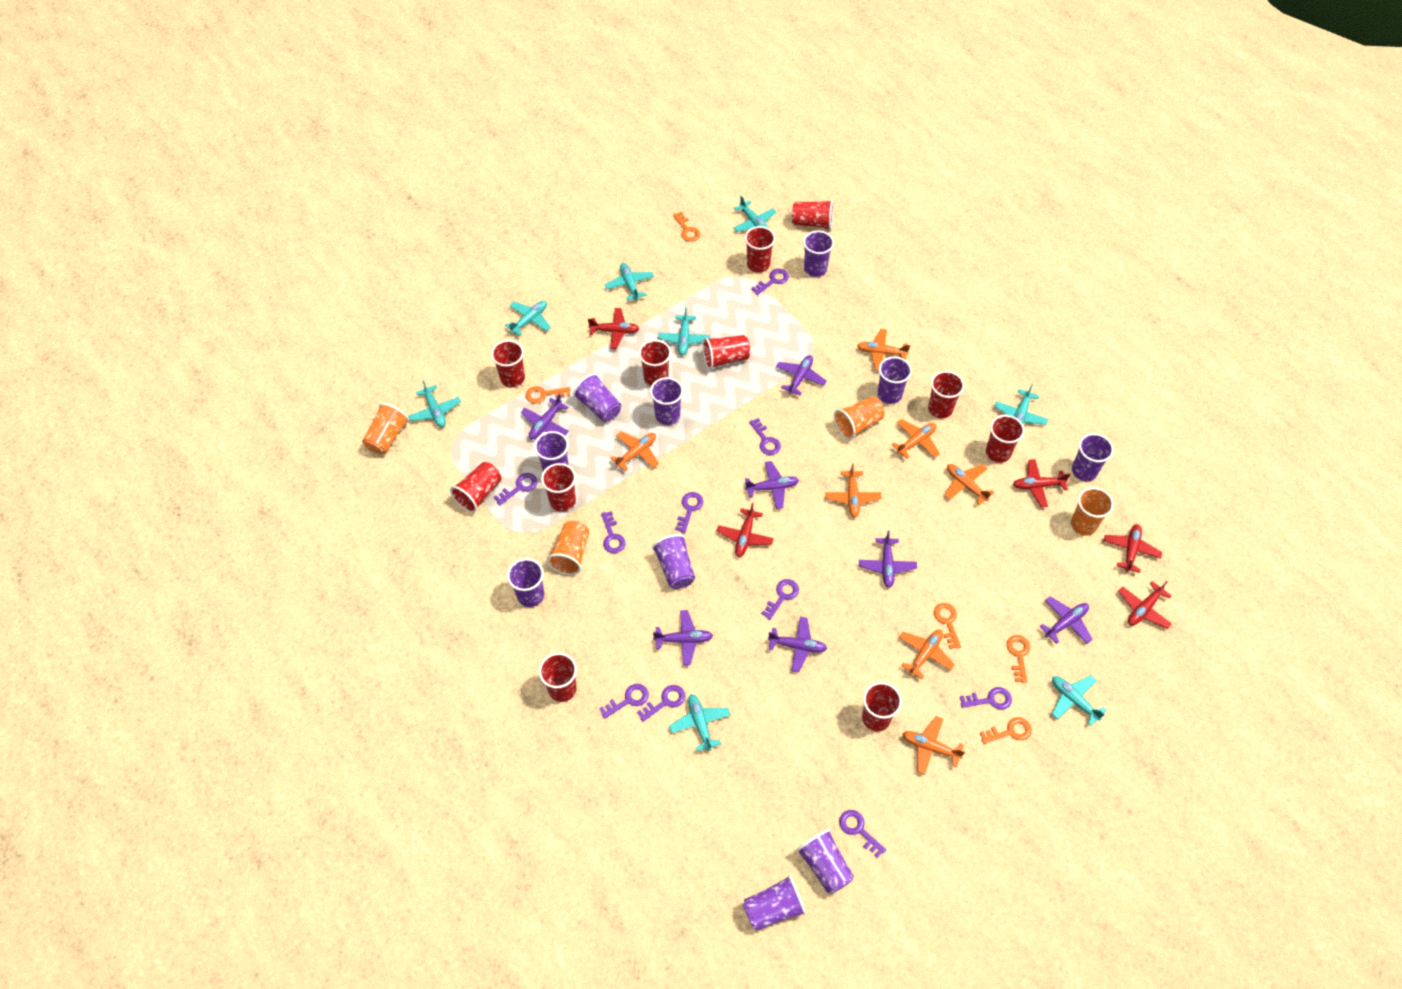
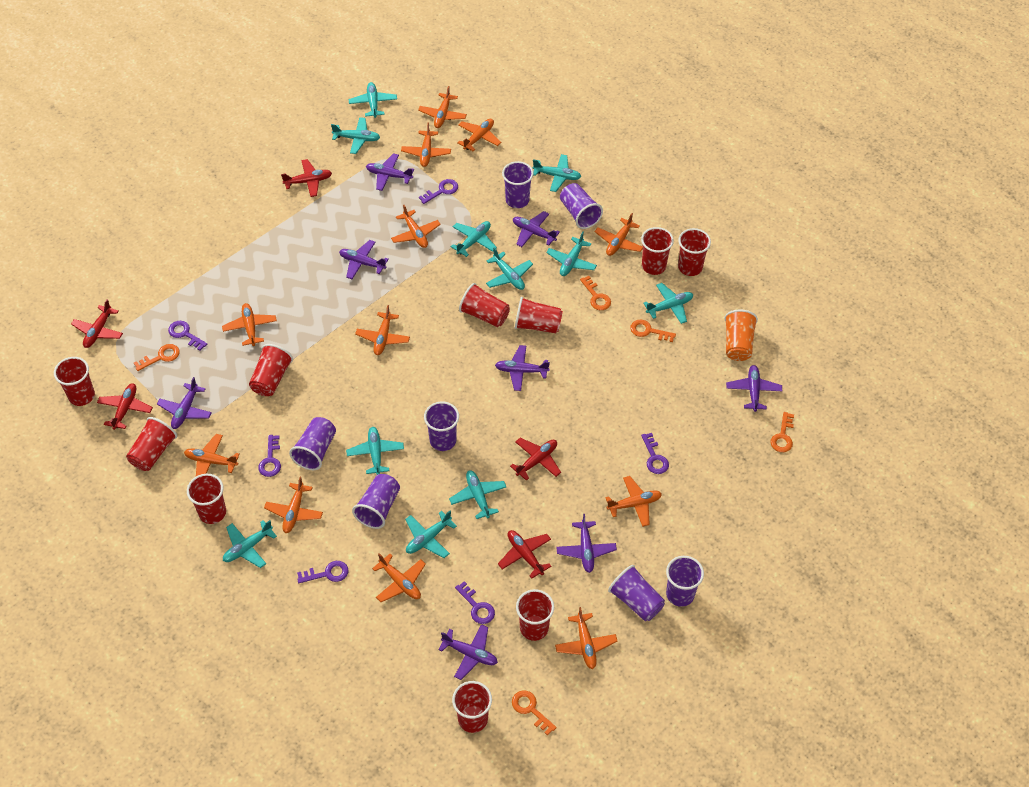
orange cup: 4 -> 1
orange plane: 7 -> 12
purple cup: 10 -> 7
purple key: 10 -> 6
purple plane: 7 -> 8
red cup: 11 -> 10
turquoise plane: 8 -> 11

